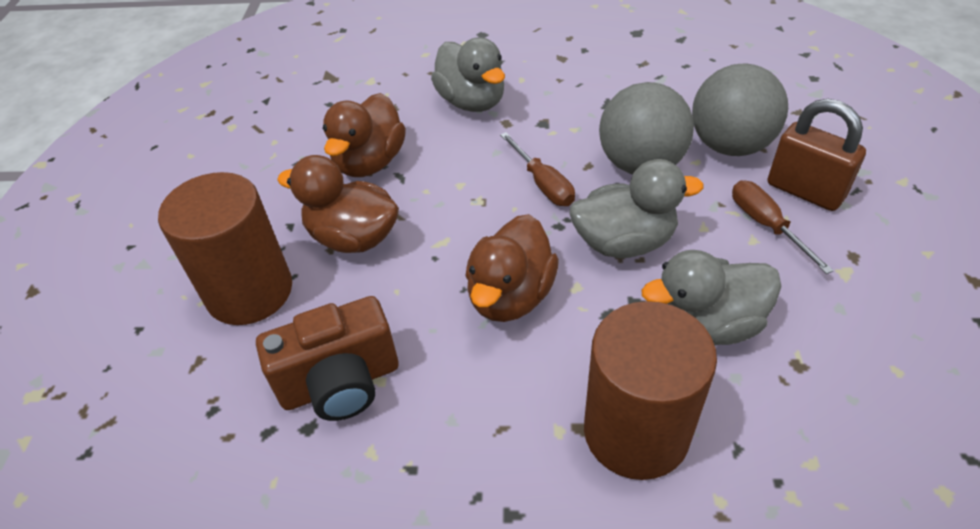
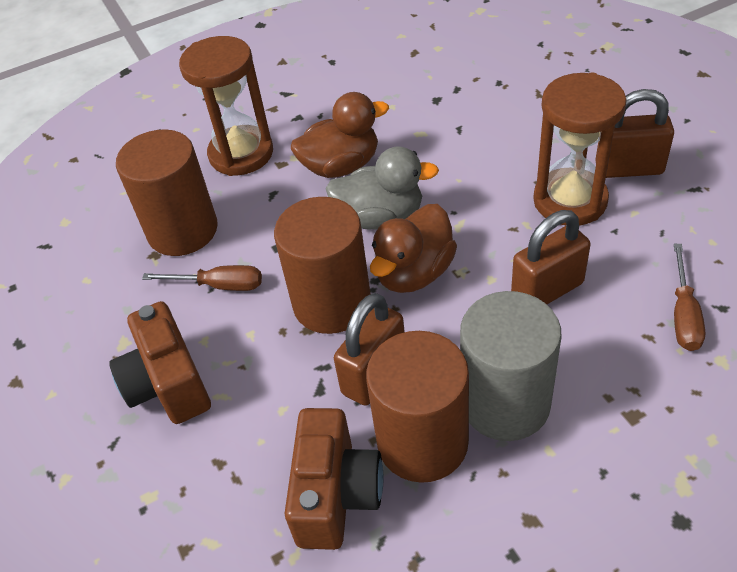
brown camera: 1 -> 2
brown cylinder: 2 -> 3
brown duck: 3 -> 2
brown hourglass: 0 -> 2
brown padlock: 1 -> 3
grey ball: 2 -> 0
grey cylinder: 0 -> 1
grey duck: 3 -> 1

